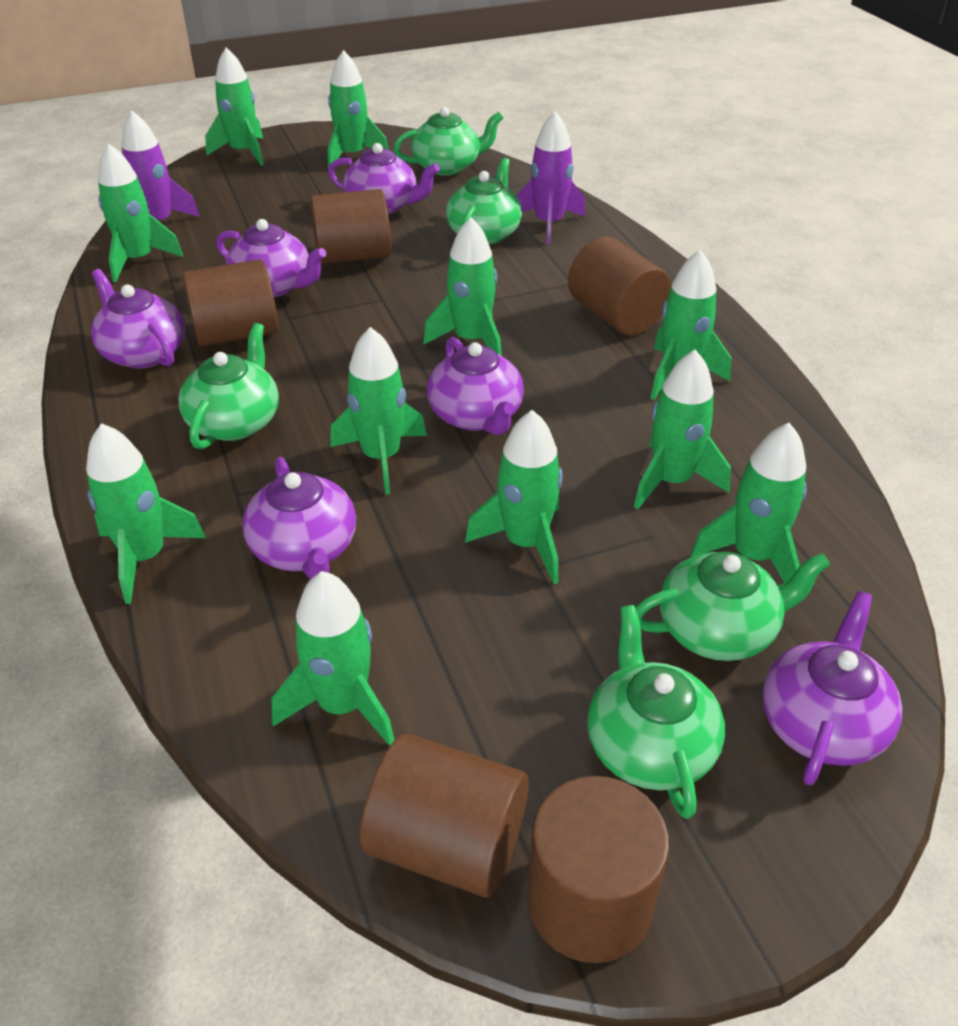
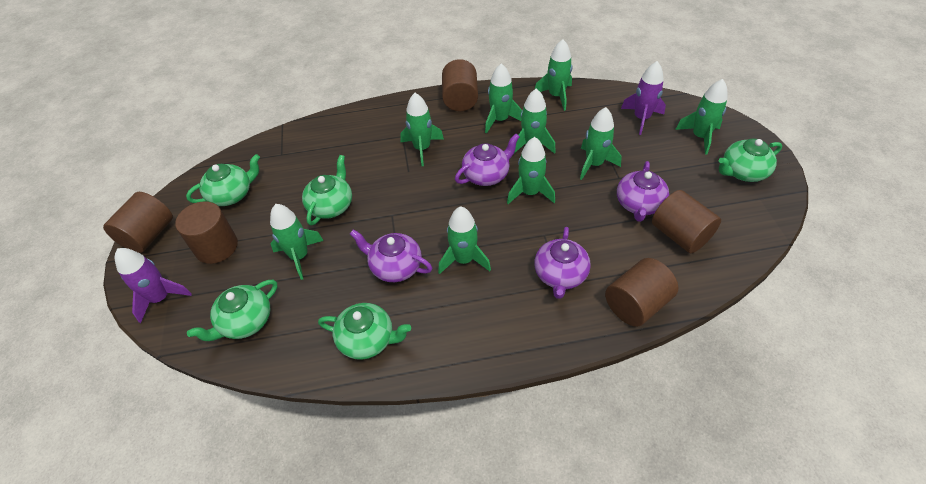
green rocket: 11 -> 9
purple teapot: 6 -> 4

